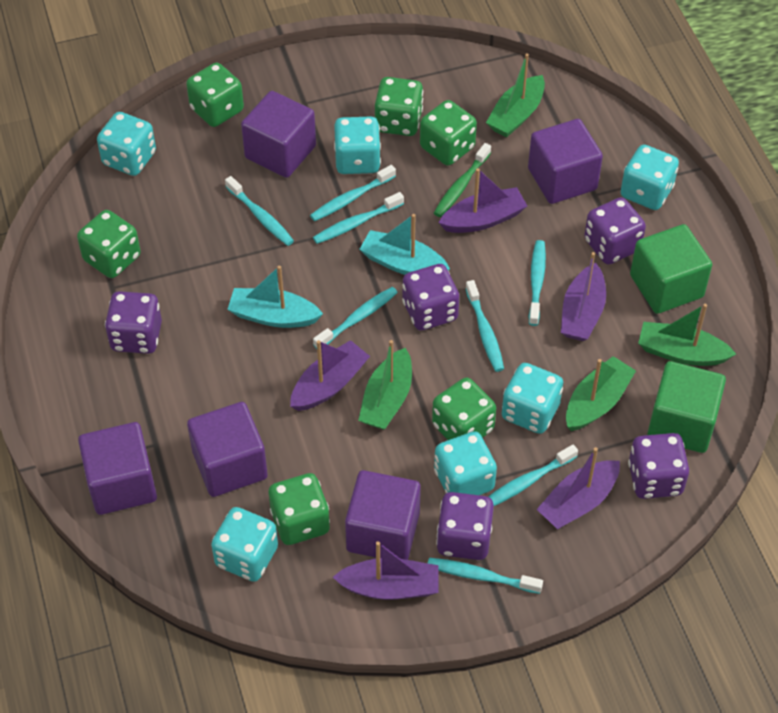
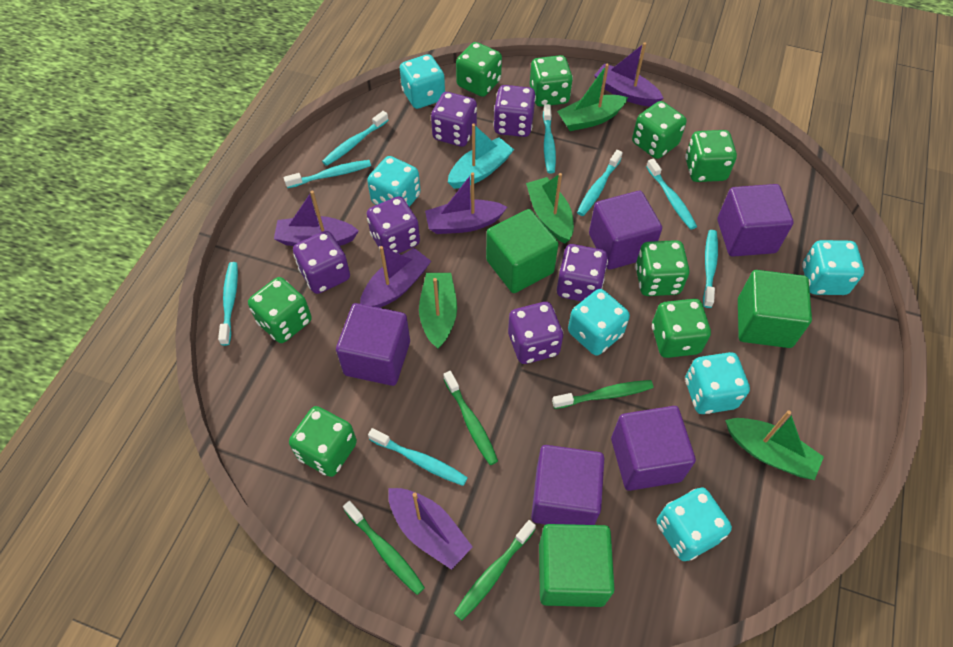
green cube: 2 -> 3
green dice: 6 -> 8
green toothbrush: 1 -> 4
purple dice: 5 -> 6
turquoise boat: 2 -> 1

